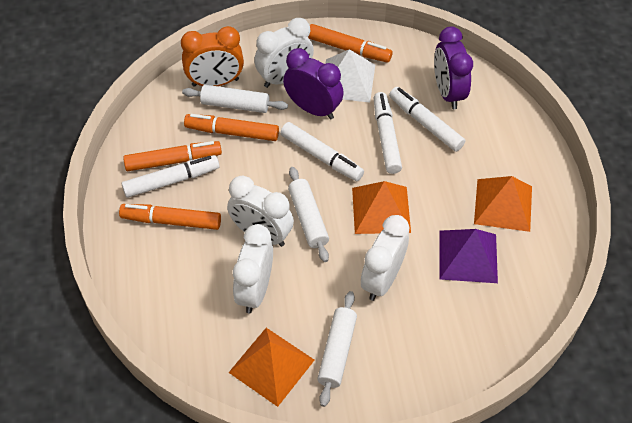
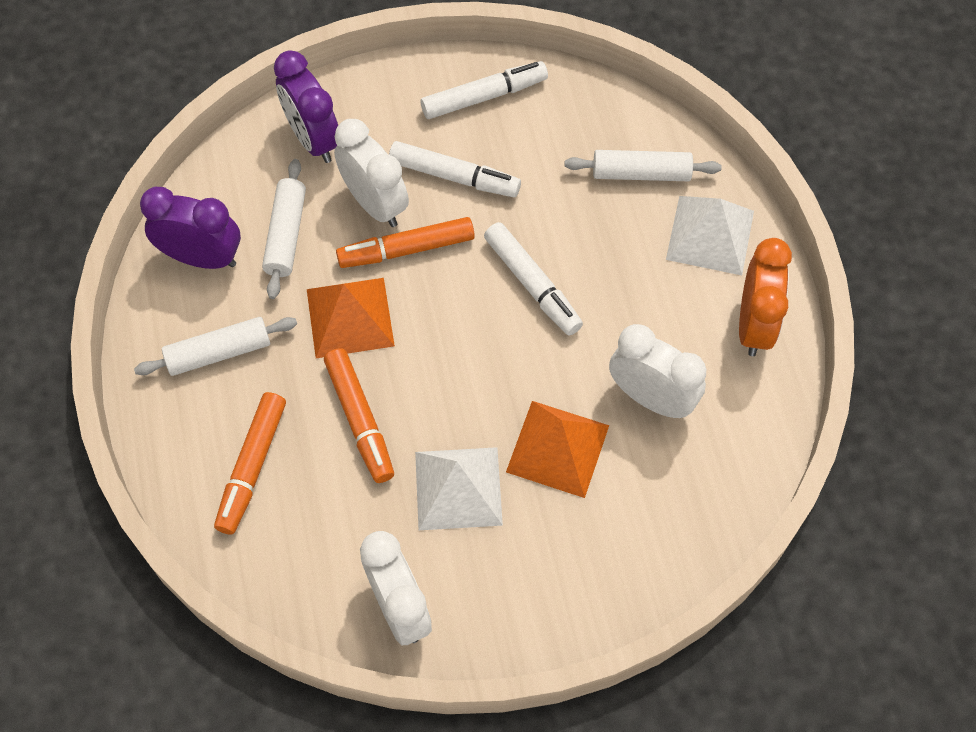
orange marker: 4 -> 3
orange pyramid: 3 -> 2
purple pyramid: 1 -> 0
white clock: 4 -> 3
white marker: 4 -> 3
white pyramid: 1 -> 2

